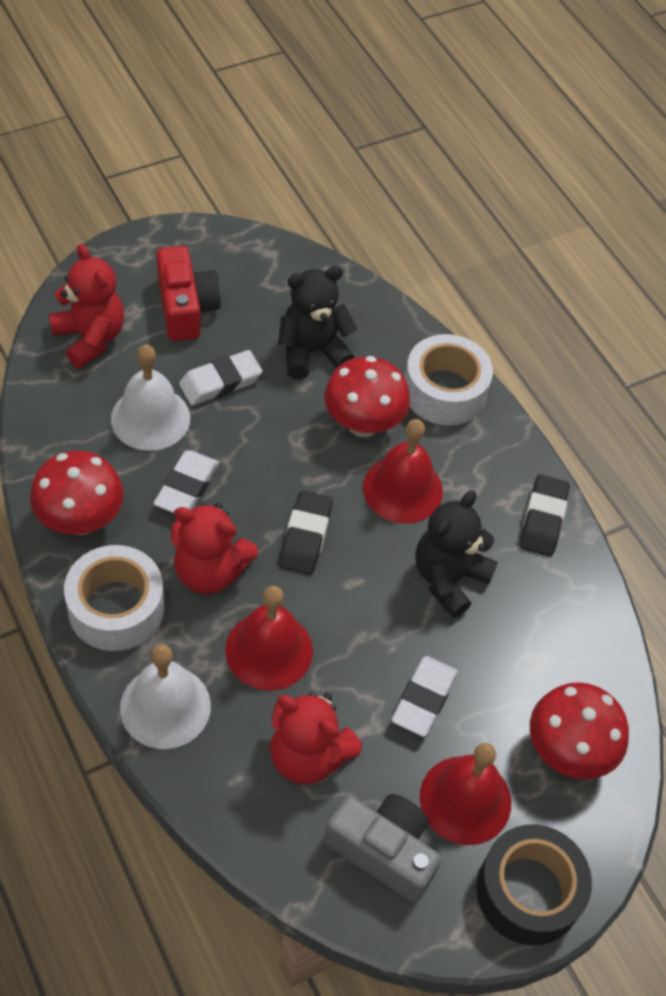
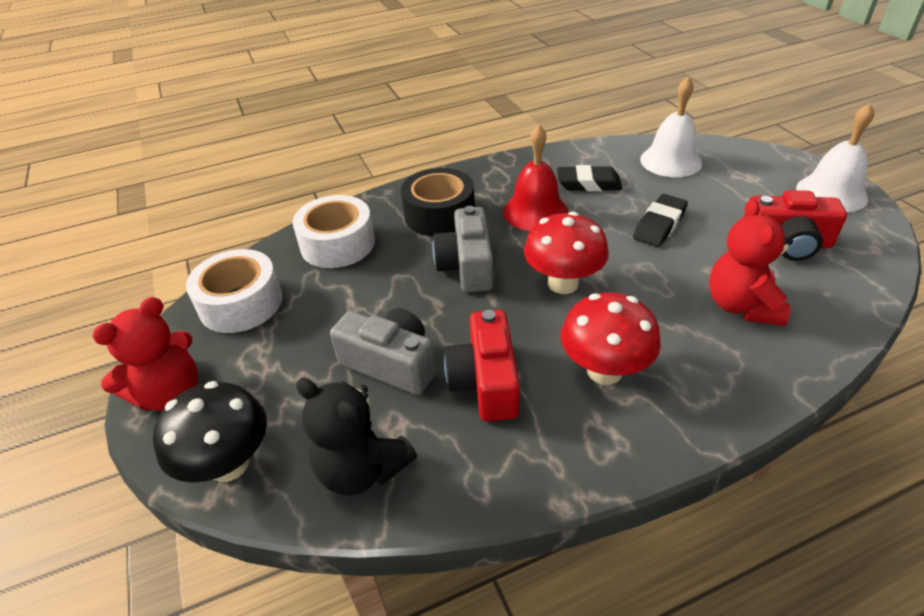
black mushroom: 0 -> 1
black teddy bear: 2 -> 1
grey camera: 1 -> 2
red bell: 3 -> 1
red camera: 1 -> 2
red mushroom: 3 -> 2
red teddy bear: 3 -> 2
white eraser: 3 -> 0

